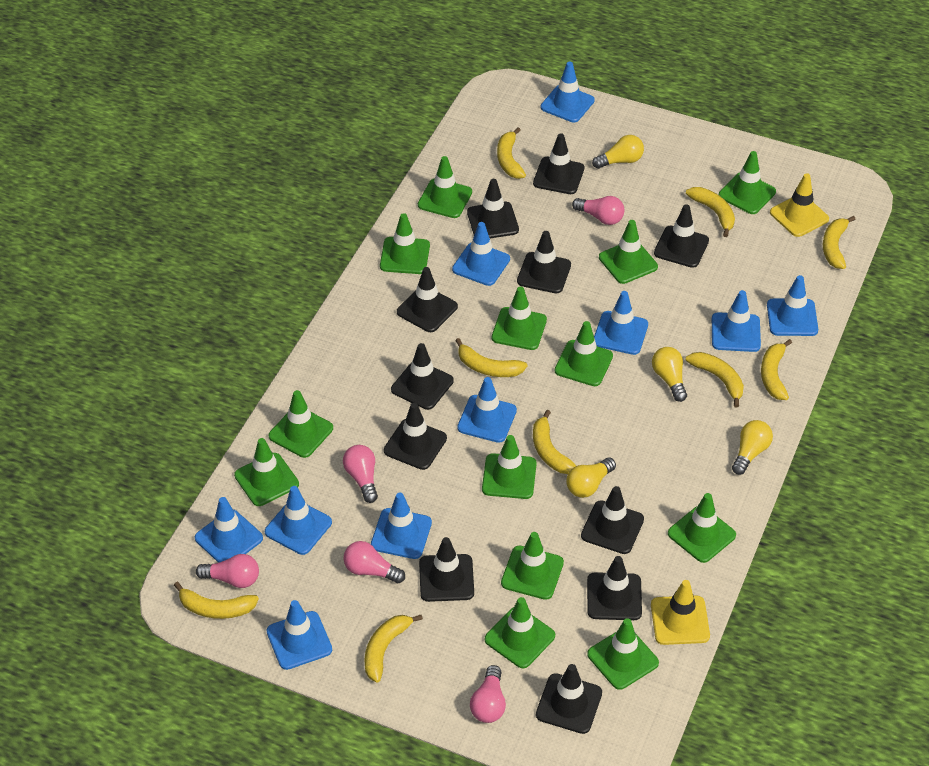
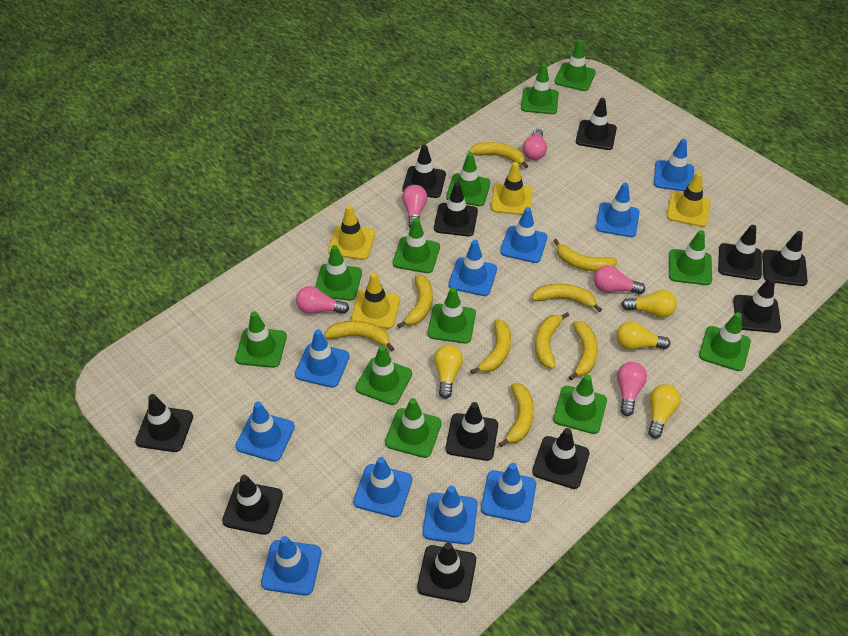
green traffic cone: 13 -> 12
yellow traffic cone: 2 -> 4

